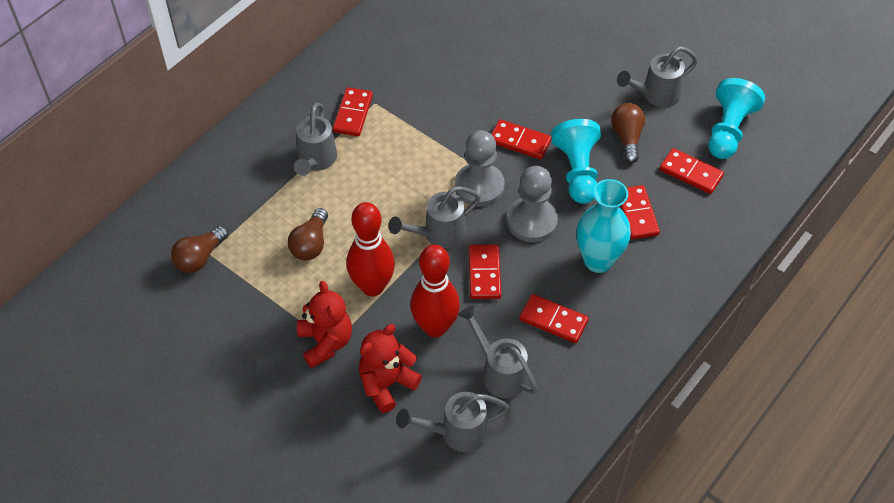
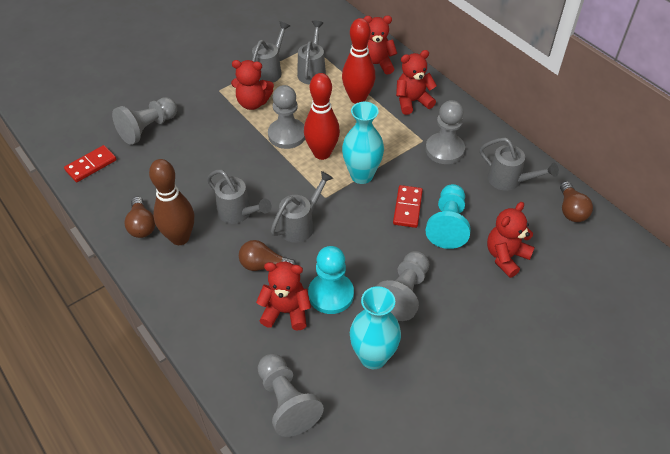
brown bowling pin: 0 -> 1
grey pawn: 2 -> 5
red domino: 6 -> 2
red teddy bear: 2 -> 5
turquoise vase: 1 -> 2

